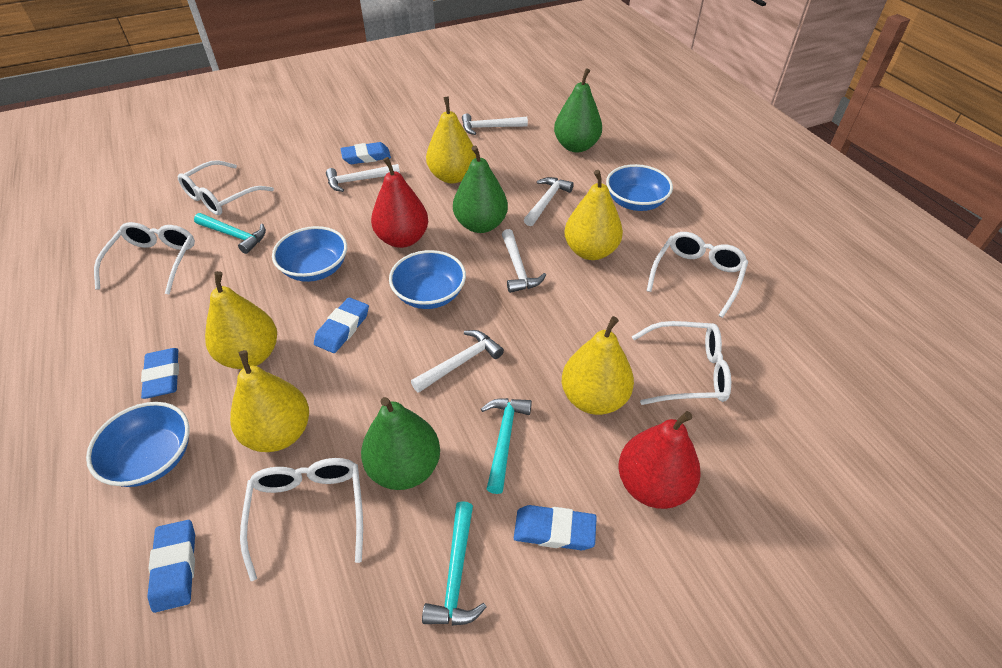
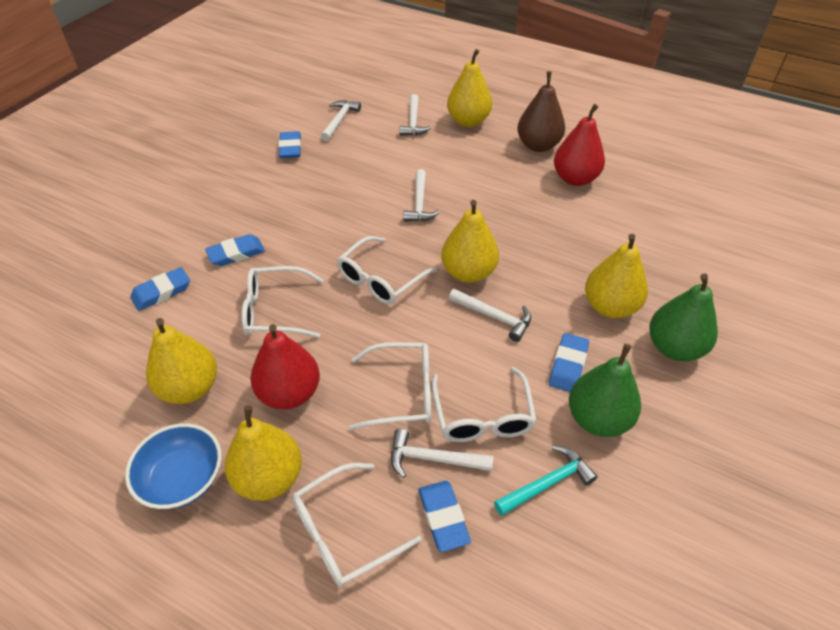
blue bowl: 4 -> 1
brown pear: 0 -> 1
green pear: 3 -> 2
turquoise hammer: 3 -> 1

